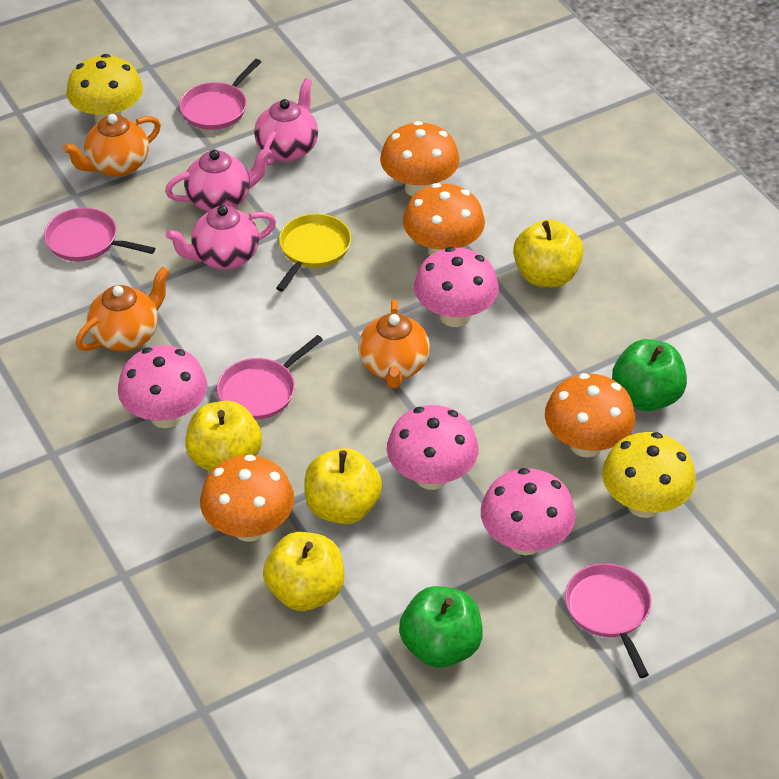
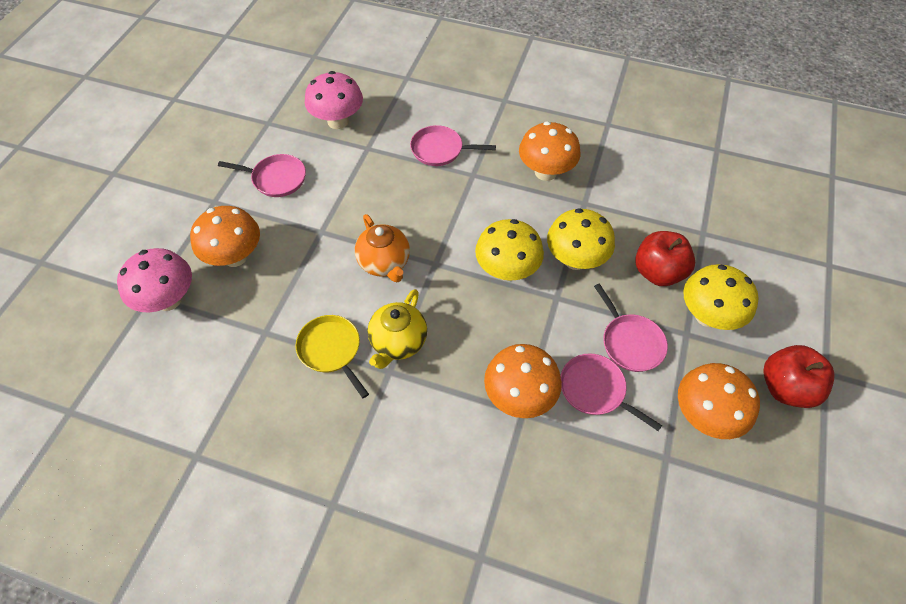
green apple: 2 -> 0
orange teapot: 3 -> 1
pink mushroom: 4 -> 2
pink teapot: 3 -> 0
red apple: 0 -> 2
yellow apple: 4 -> 0
yellow mushroom: 2 -> 3
yellow teapot: 0 -> 1

